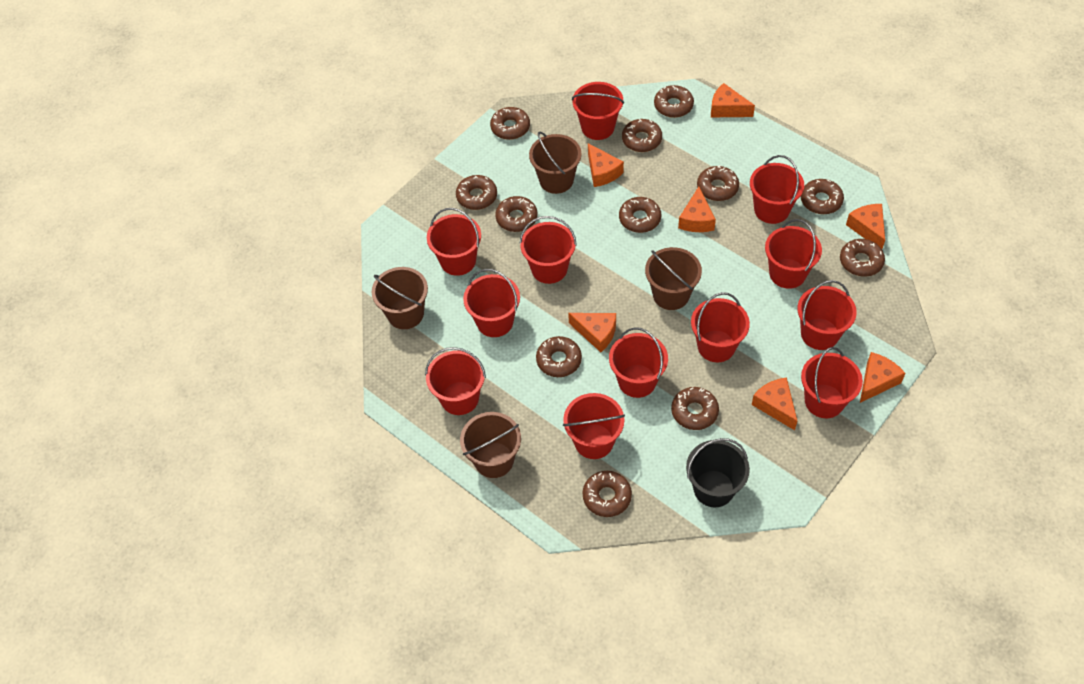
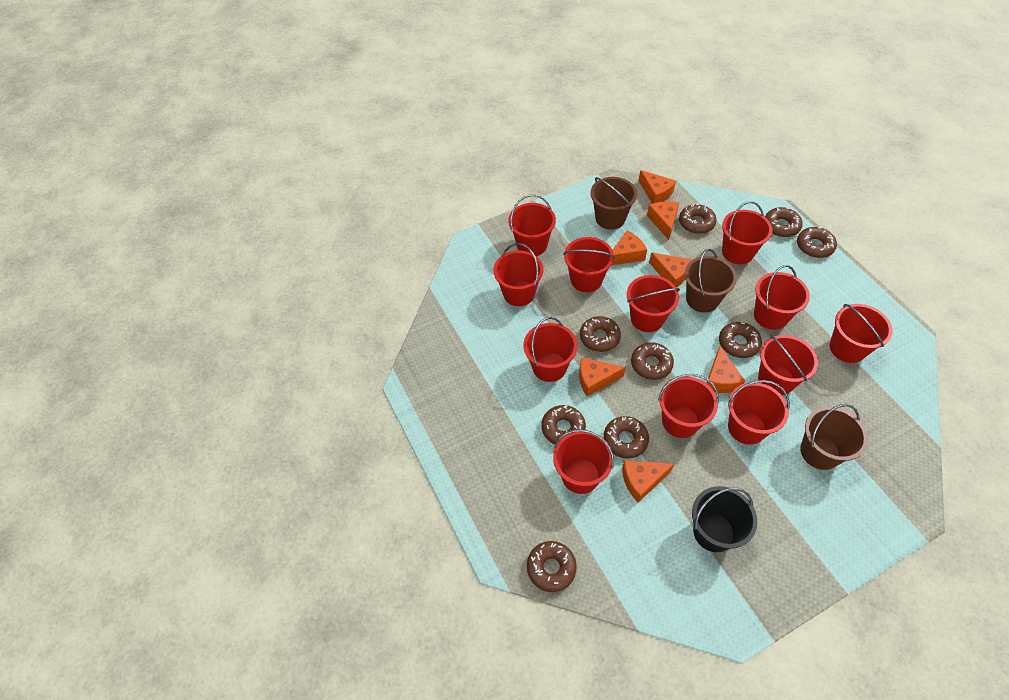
brown bucket: 4 -> 3
brown donut: 12 -> 9

